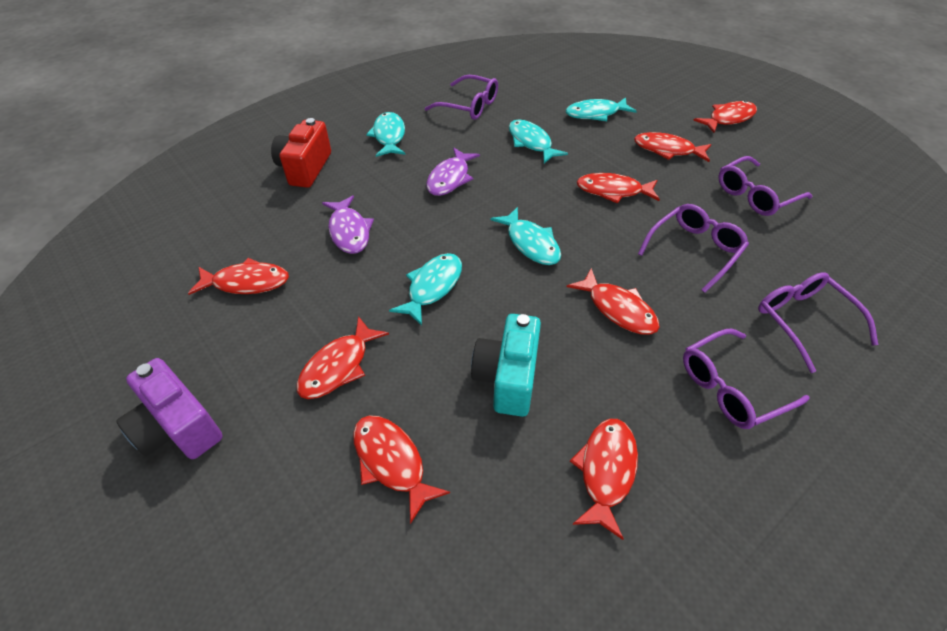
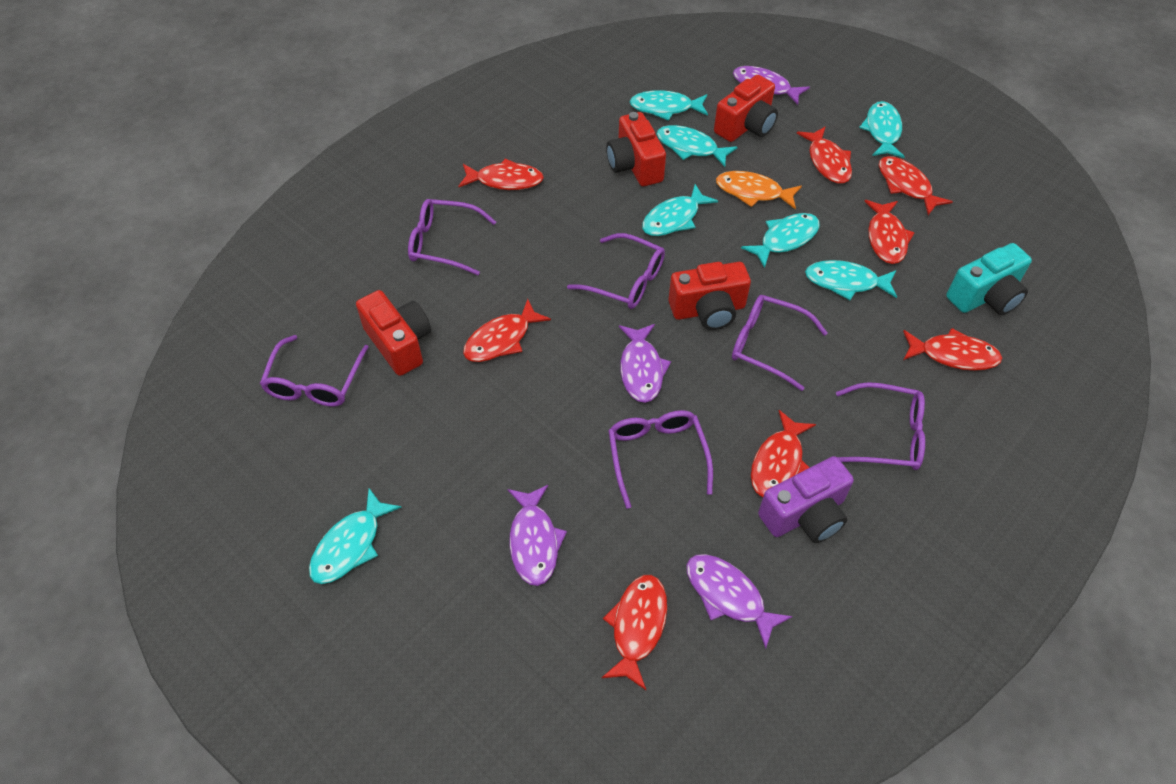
orange fish: 0 -> 1
purple fish: 2 -> 4
purple glasses: 5 -> 6
red camera: 1 -> 4
turquoise fish: 5 -> 7

